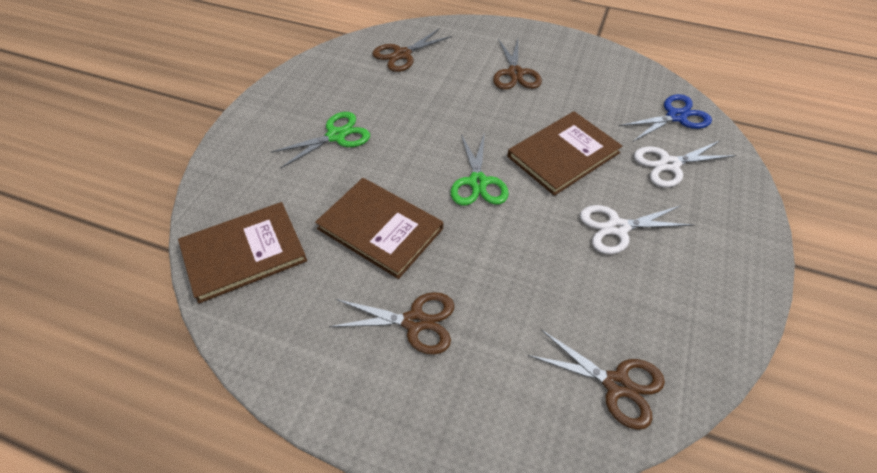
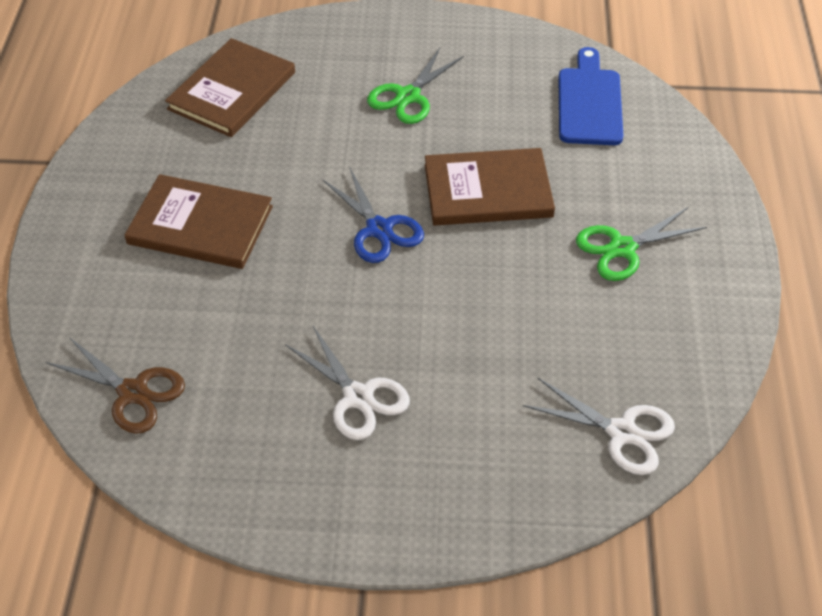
blue cutting board: 0 -> 1
brown scissors: 4 -> 1

